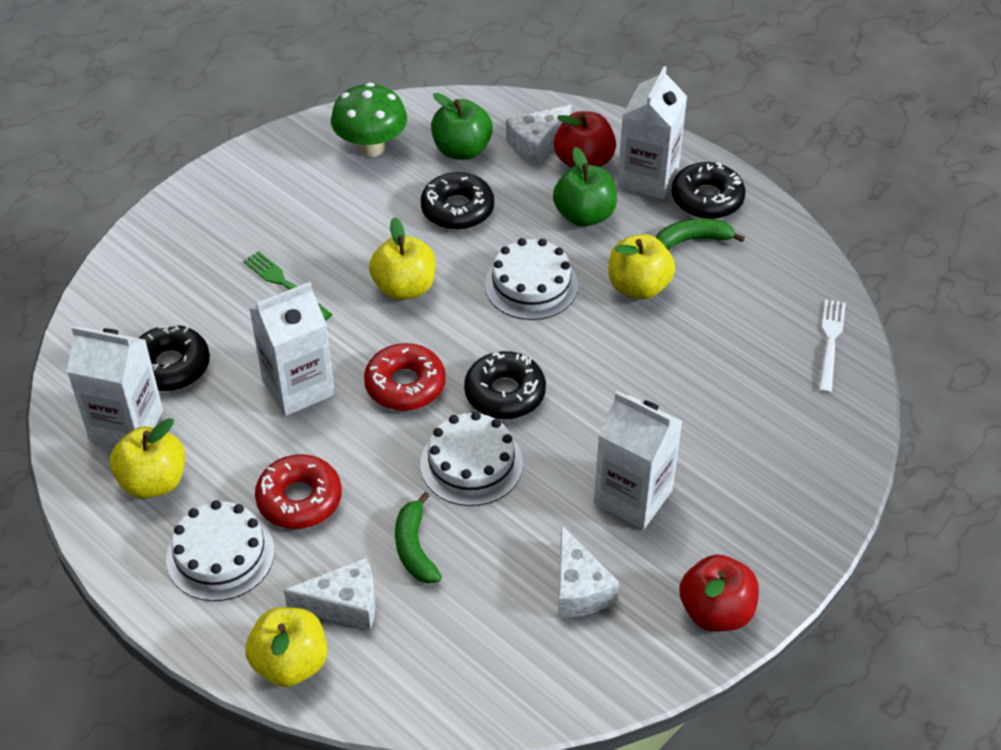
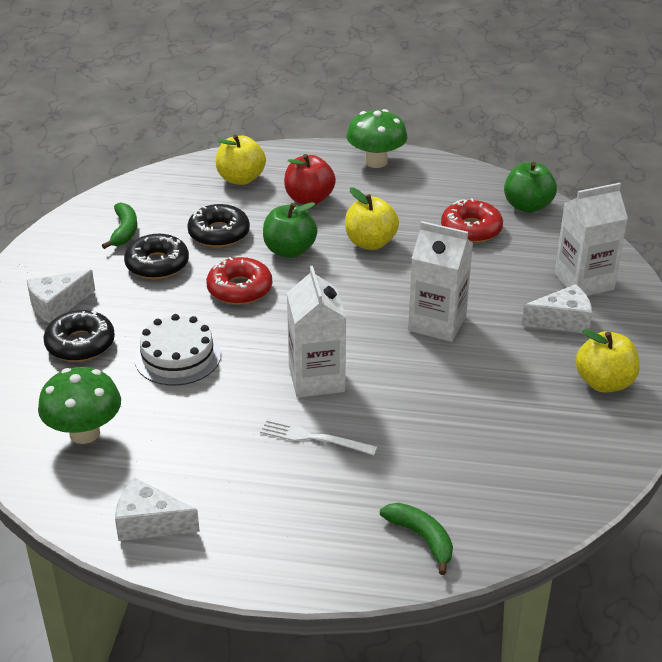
black donut: 4 -> 3
green fork: 1 -> 0
green mushroom: 1 -> 2
red apple: 2 -> 1
white cake: 3 -> 1
white carton: 4 -> 3
yellow apple: 4 -> 3

